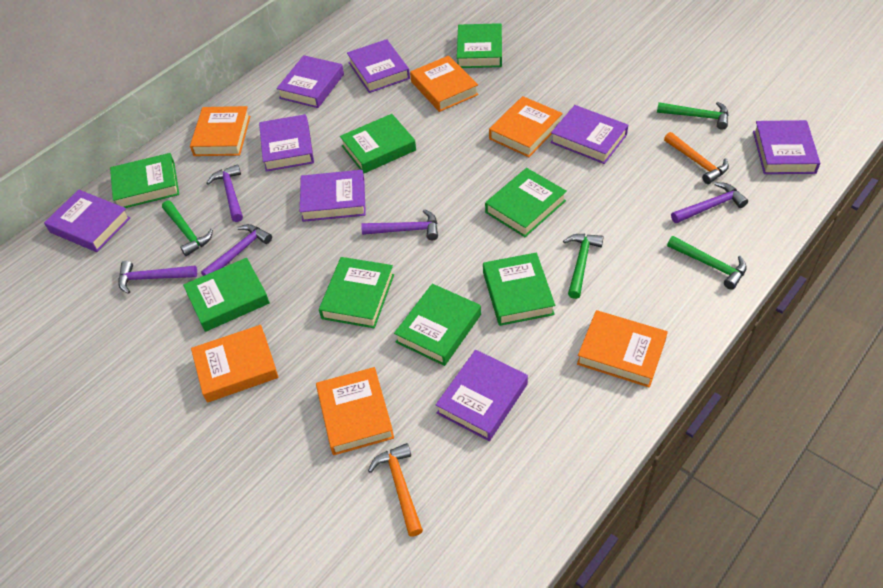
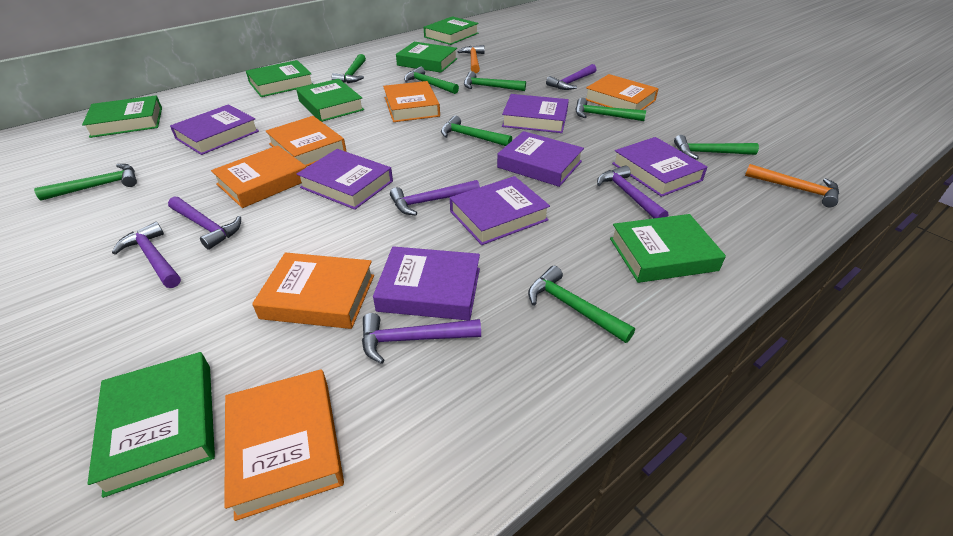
green book: 8 -> 7
green hammer: 4 -> 8
purple book: 8 -> 7
purple hammer: 5 -> 6

